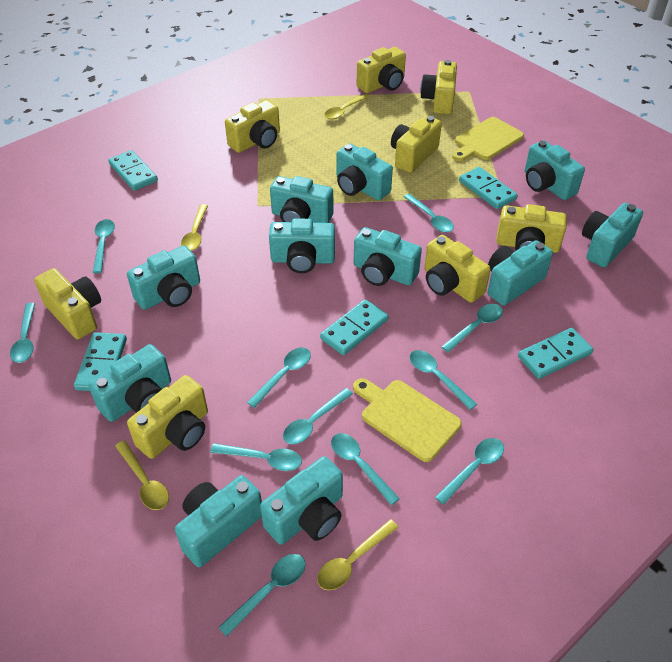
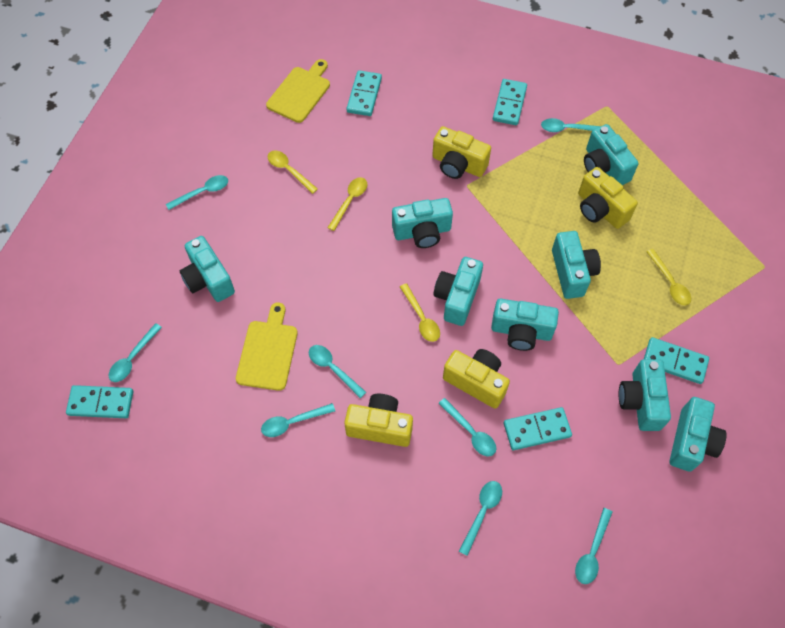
turquoise camera: 11 -> 8
turquoise spoon: 11 -> 8
yellow camera: 8 -> 4

